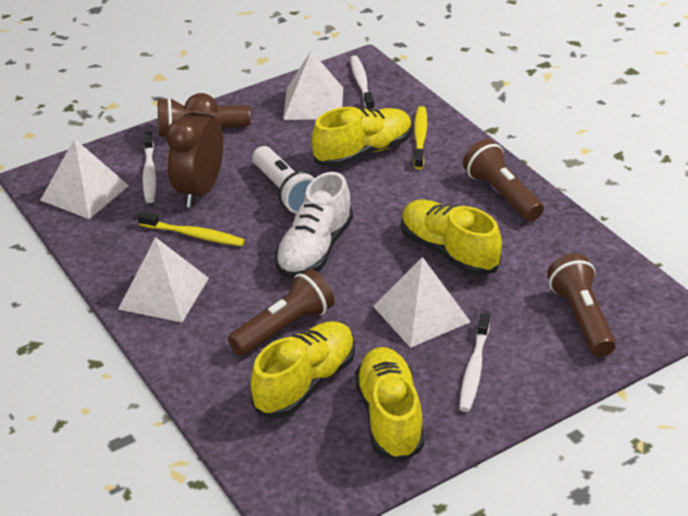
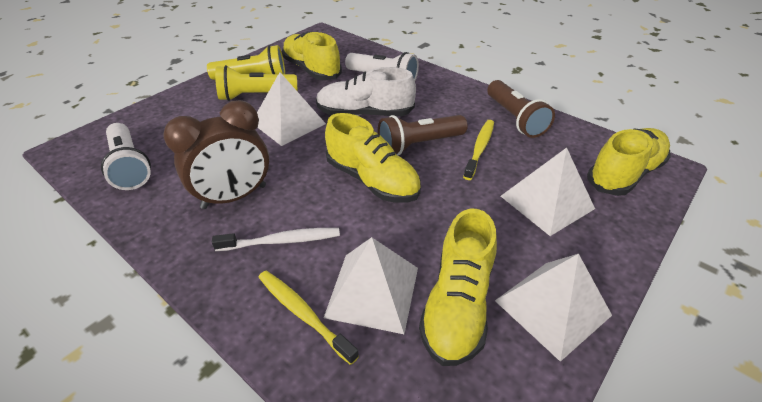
brown flashlight: 4 -> 2
white flashlight: 1 -> 2
white toothbrush: 3 -> 1
yellow flashlight: 0 -> 2

